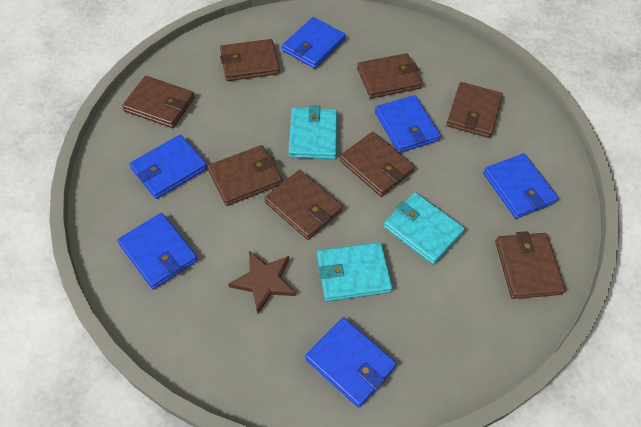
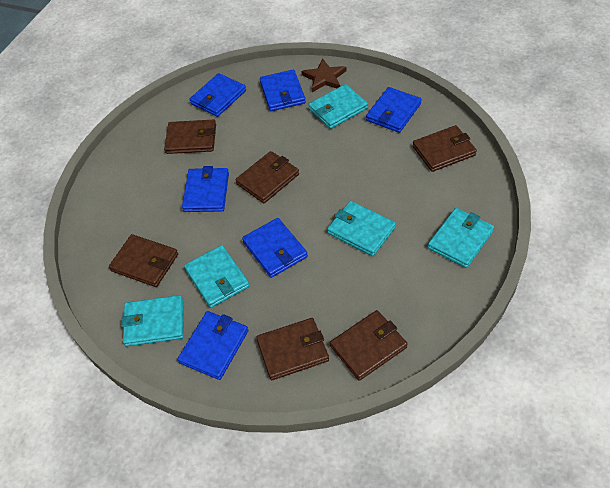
brown wallet: 8 -> 6
turquoise wallet: 3 -> 5

